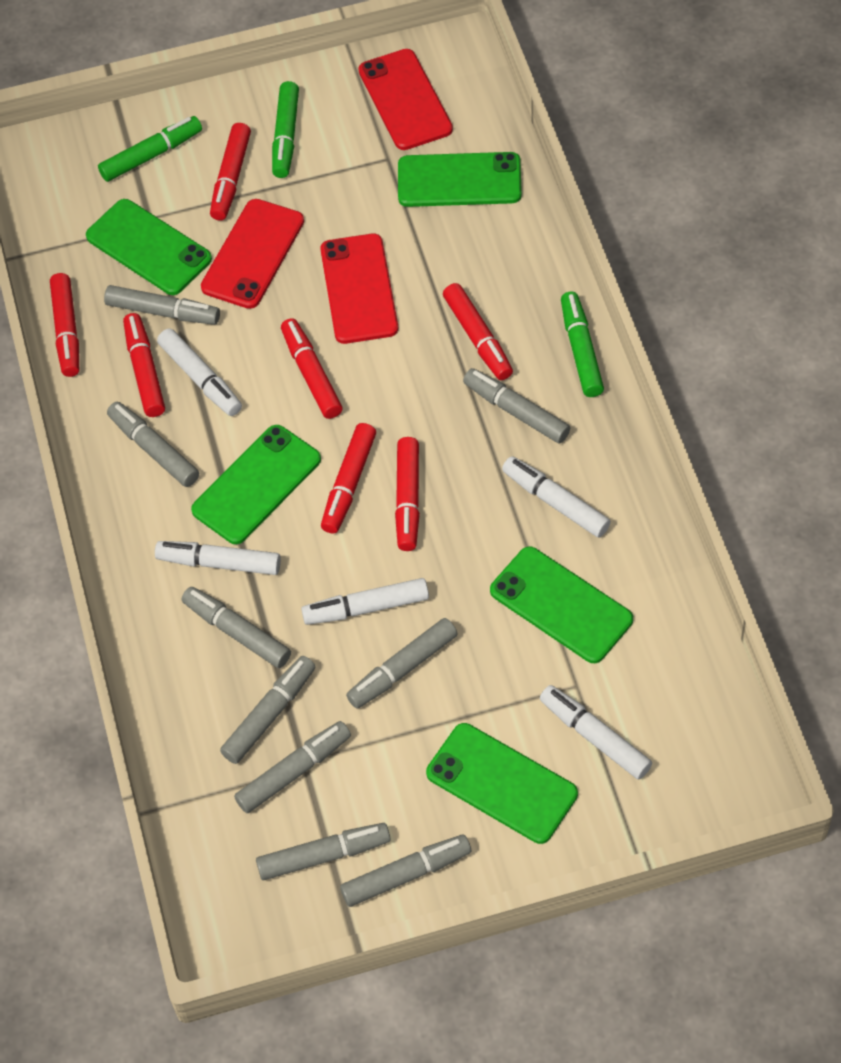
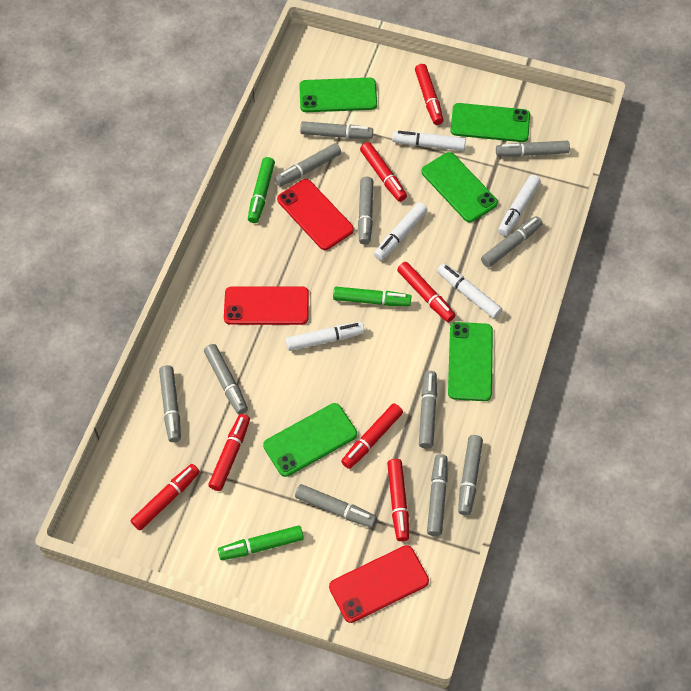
grey marker: 9 -> 11

